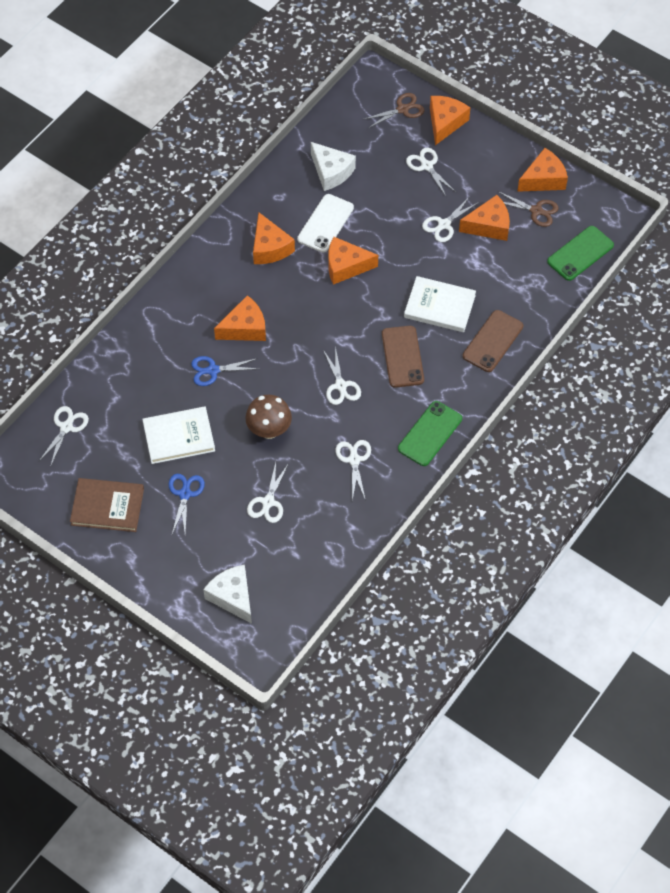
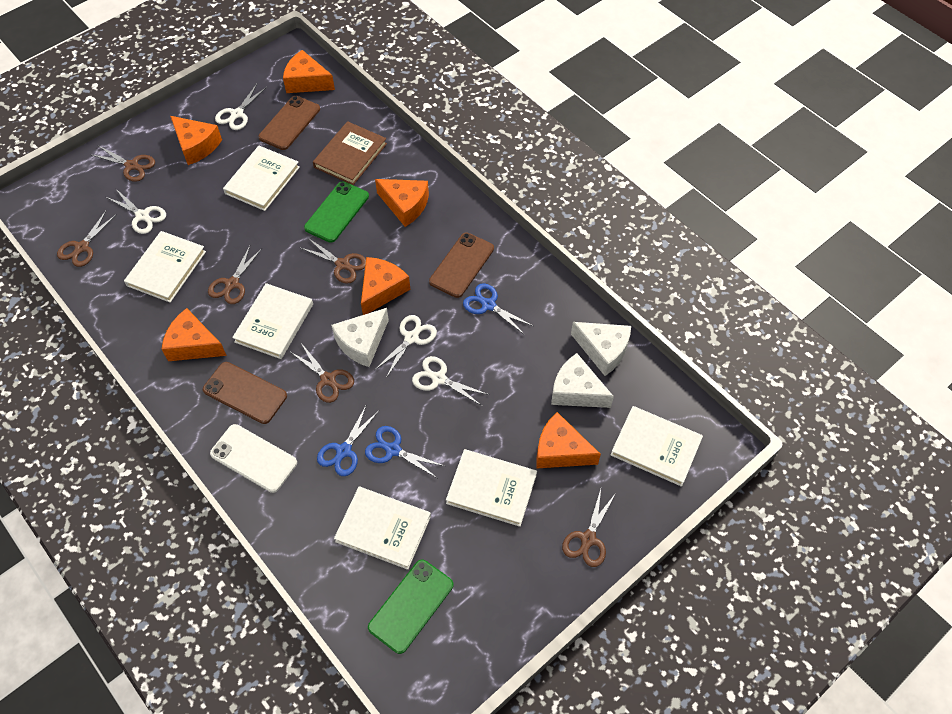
blue scissors: 2 -> 3
brown mushroom: 1 -> 0
brown phone: 2 -> 3
brown scissors: 2 -> 6
white book: 2 -> 6
white cheese: 2 -> 3
white scissors: 6 -> 4

